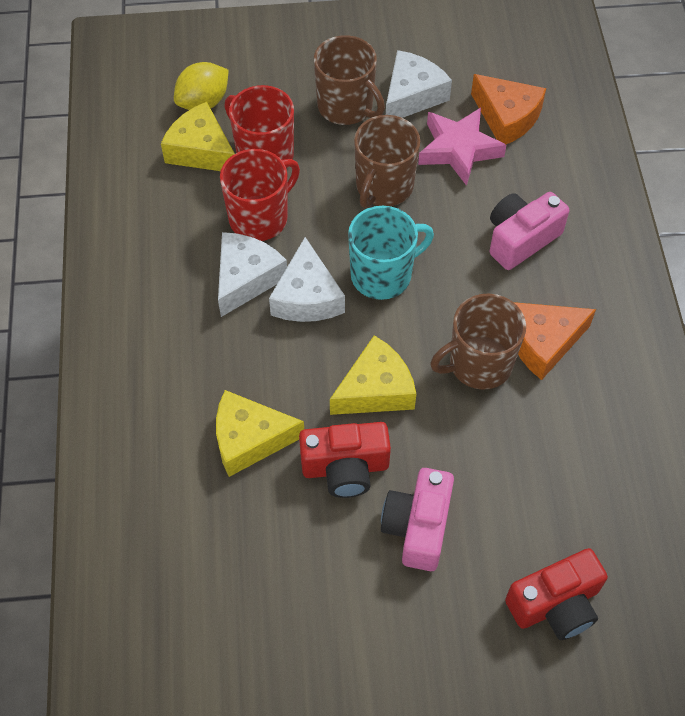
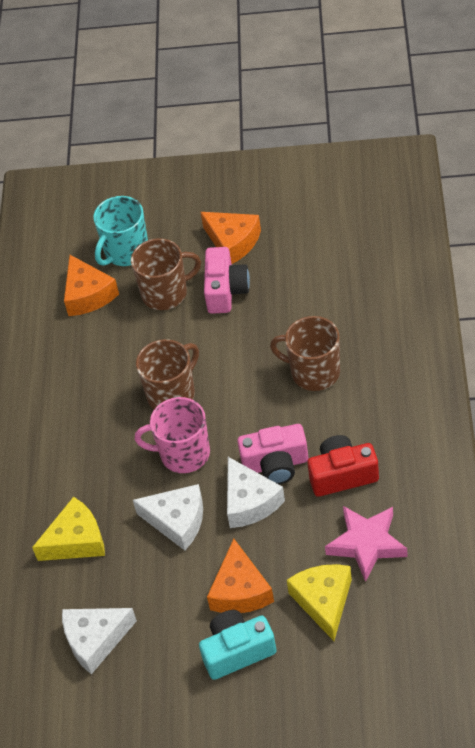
orange cheese: 2 -> 3
pink mug: 0 -> 1
red camera: 2 -> 1
red mug: 2 -> 0
turquoise camera: 0 -> 1
yellow cheese: 3 -> 2
yellow lemon: 1 -> 0

